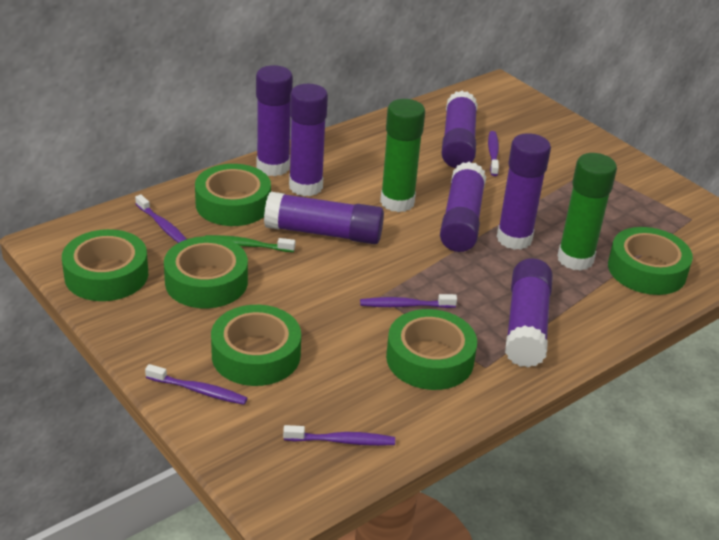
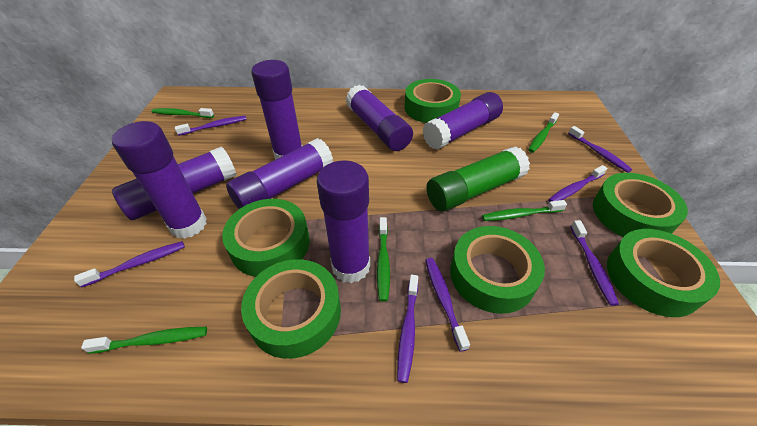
green glue stick: 2 -> 1
green toothbrush: 1 -> 5
purple toothbrush: 5 -> 7

